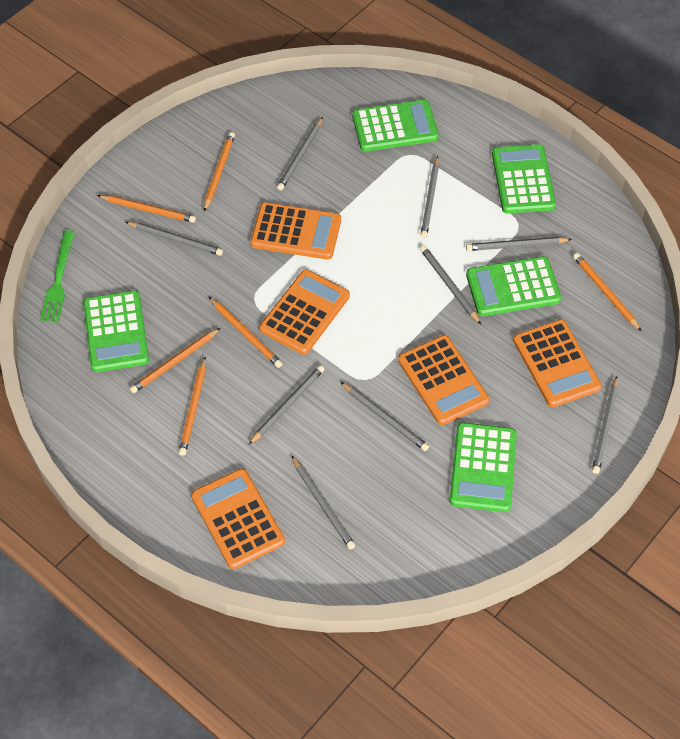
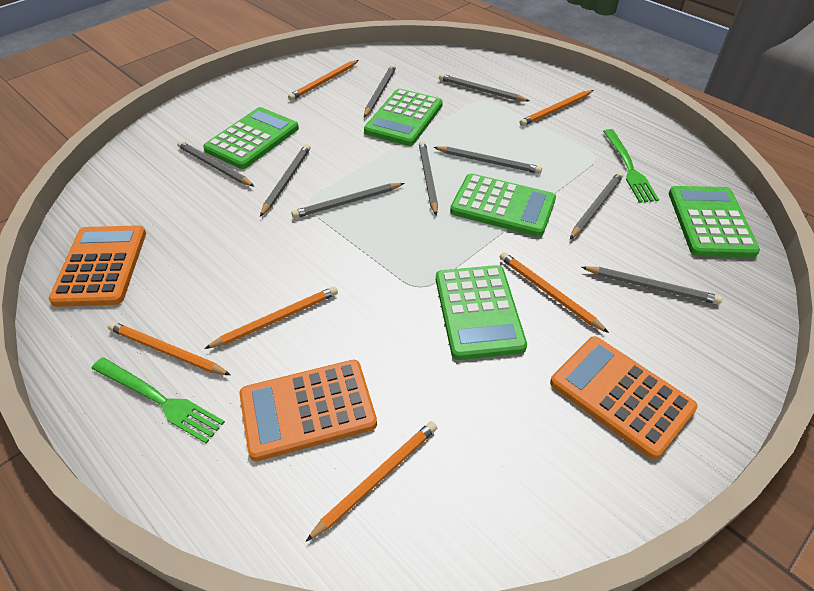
green fork: 1 -> 2
orange calculator: 5 -> 3

